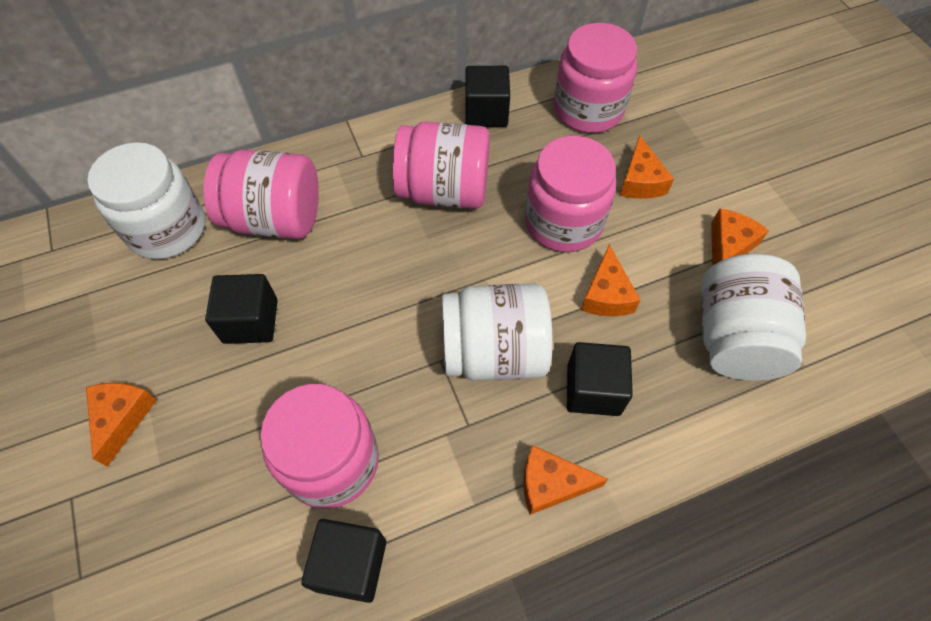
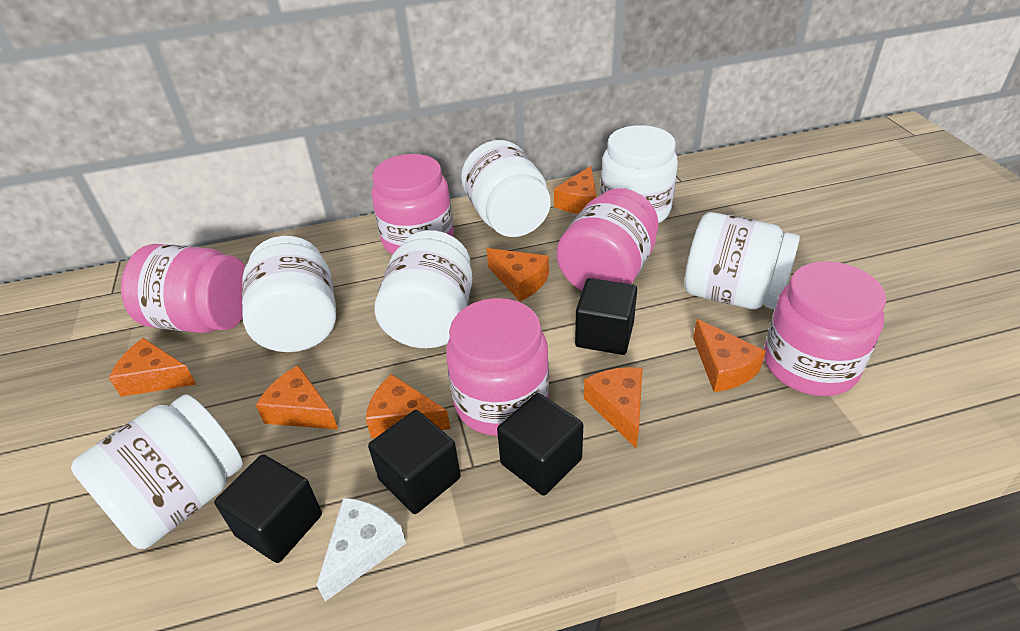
orange cheese: 5 -> 7
white cheese: 0 -> 1
white jar: 3 -> 6

